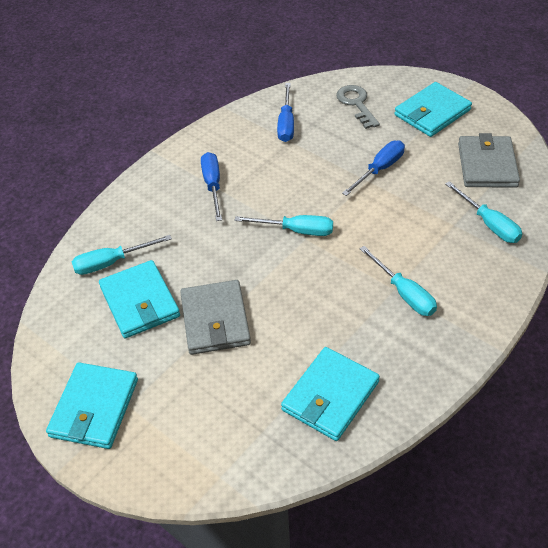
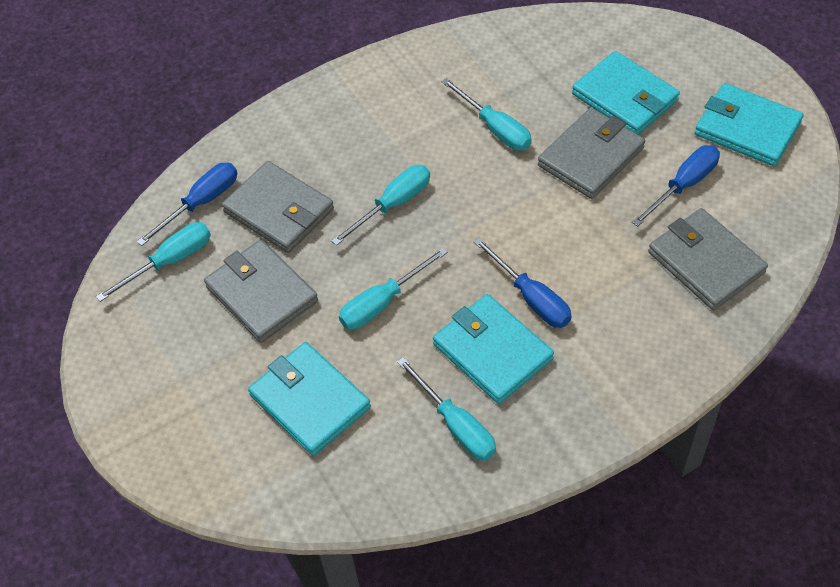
grey key: 1 -> 0
grey wallet: 2 -> 4
turquoise screwdriver: 4 -> 5

